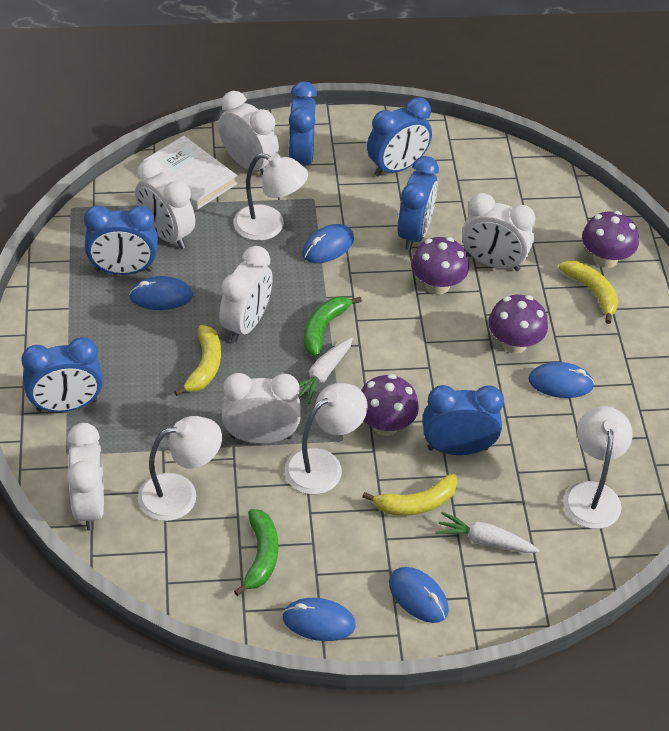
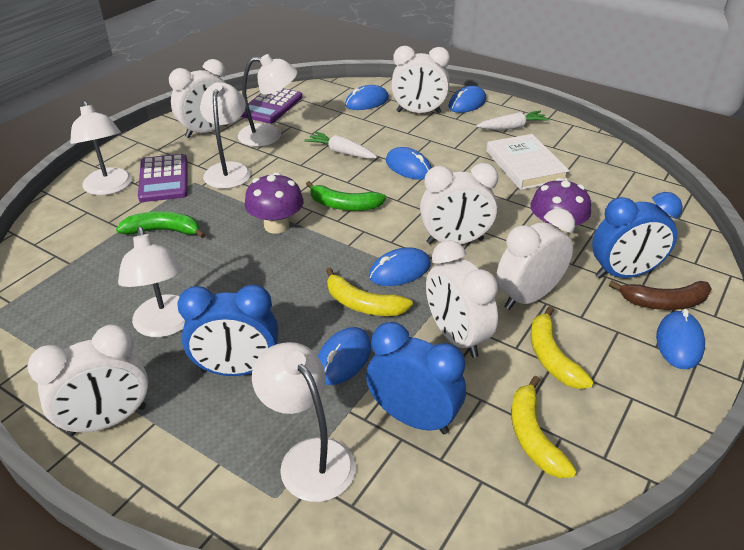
blue clock: 6 -> 3
blue mouse: 5 -> 6
brown banana: 0 -> 1
purple calculator: 0 -> 2
purple mushroom: 4 -> 2
white lamp: 4 -> 5

